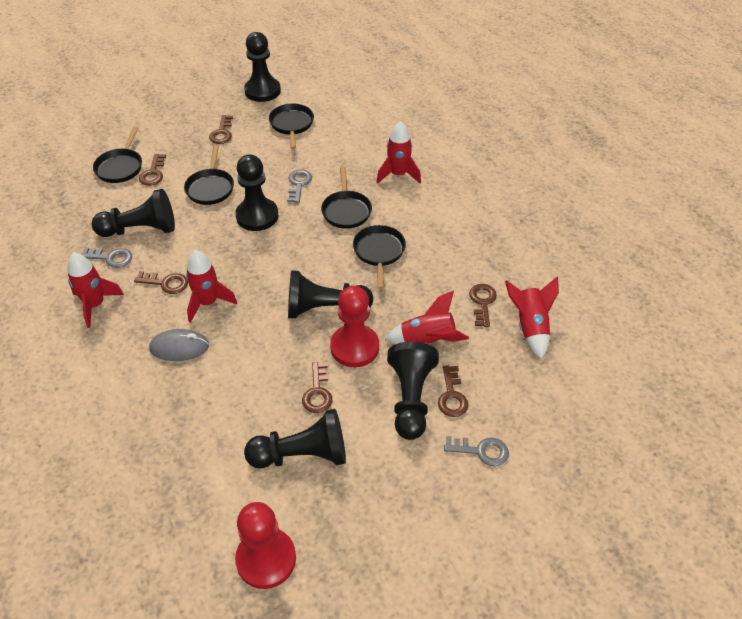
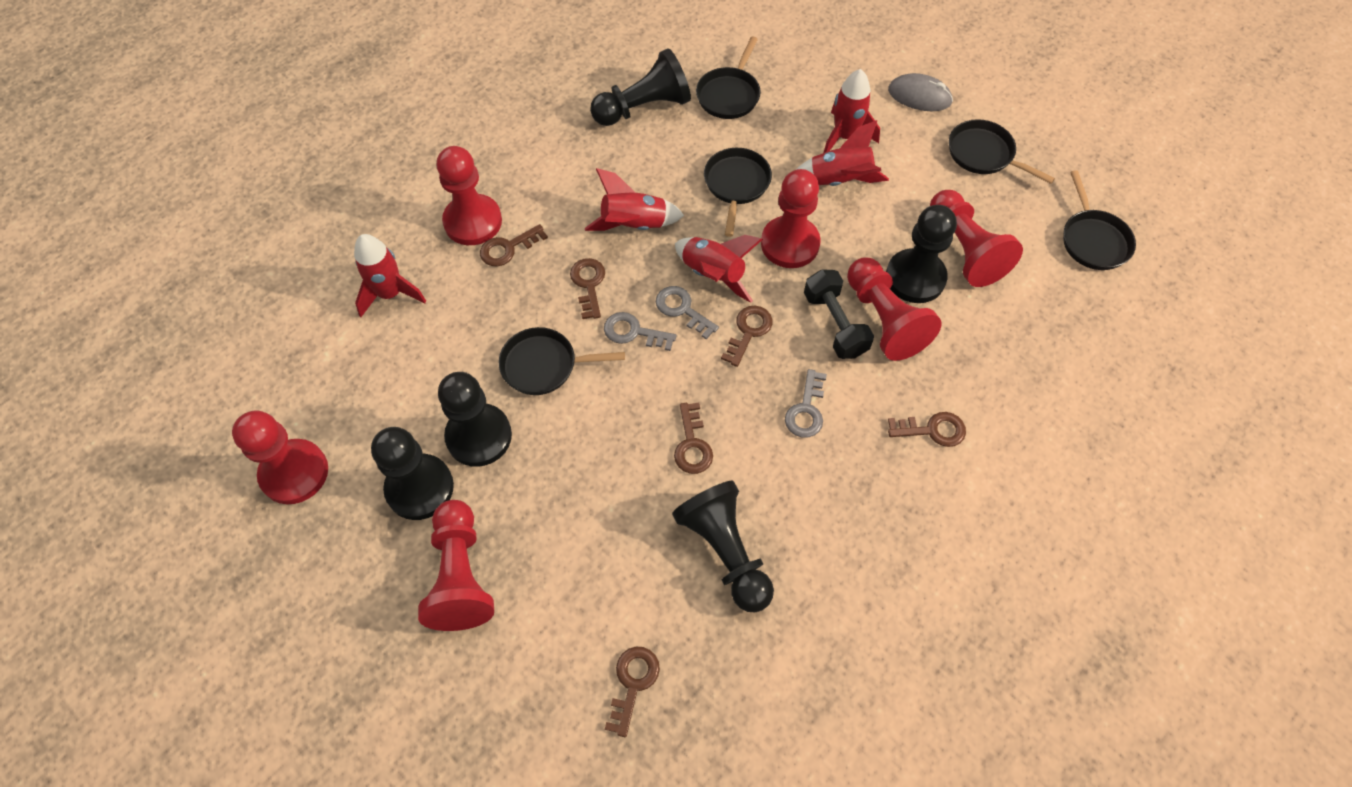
black dumbbell: 0 -> 1
black pawn: 6 -> 5
red pawn: 2 -> 6

